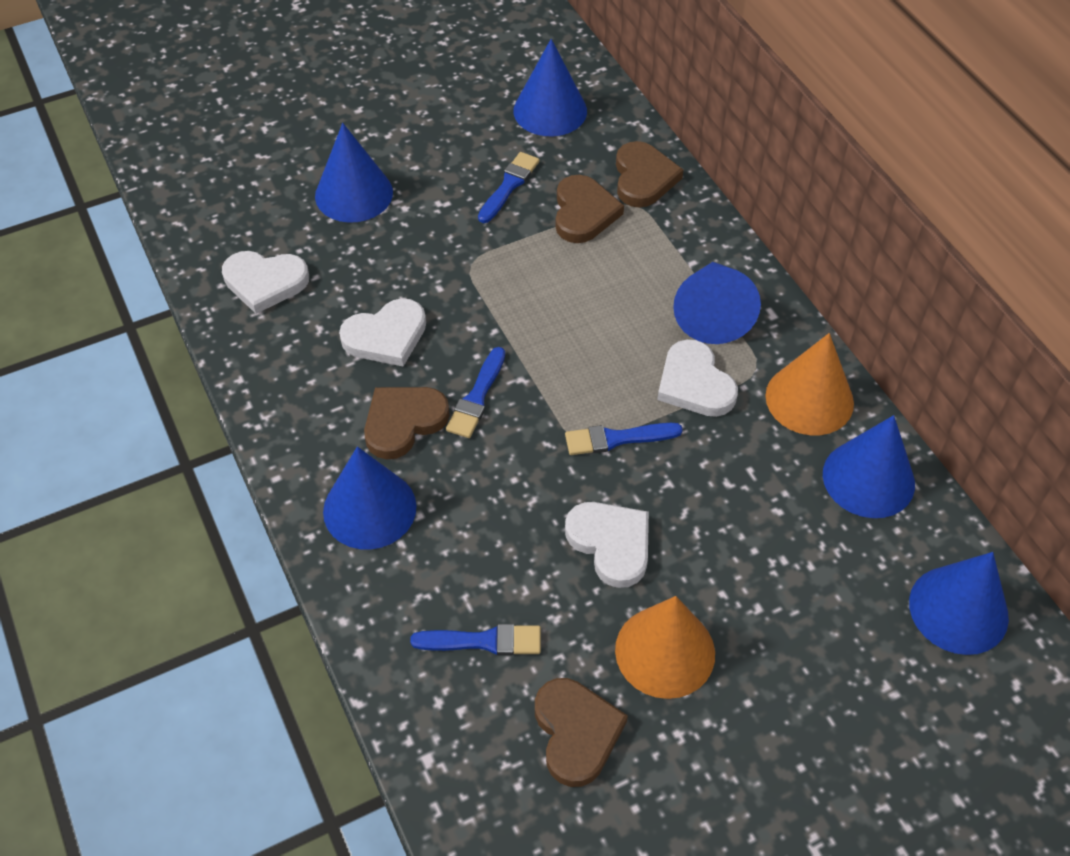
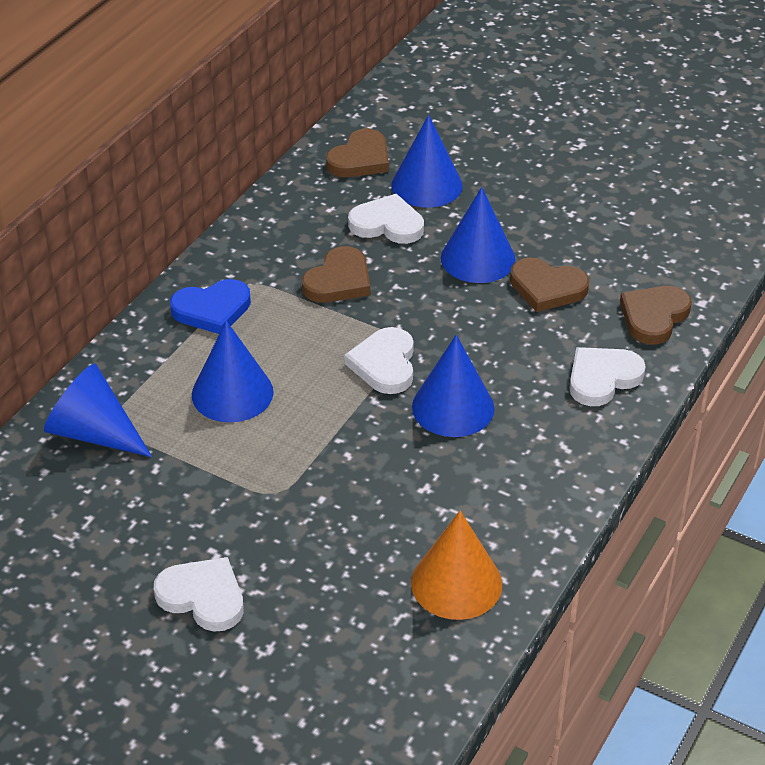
blue brush: 4 -> 0
blue cone: 6 -> 5
blue heart: 0 -> 1
orange cone: 2 -> 1

